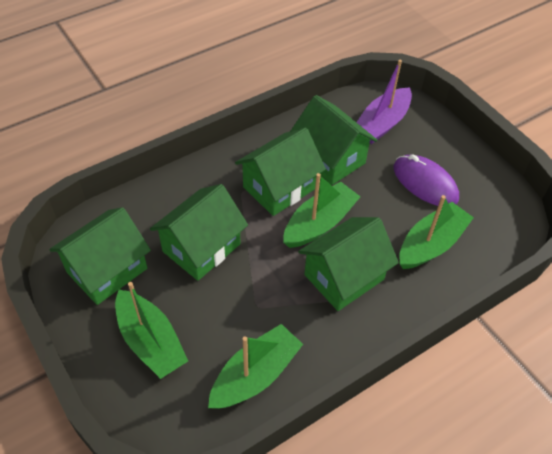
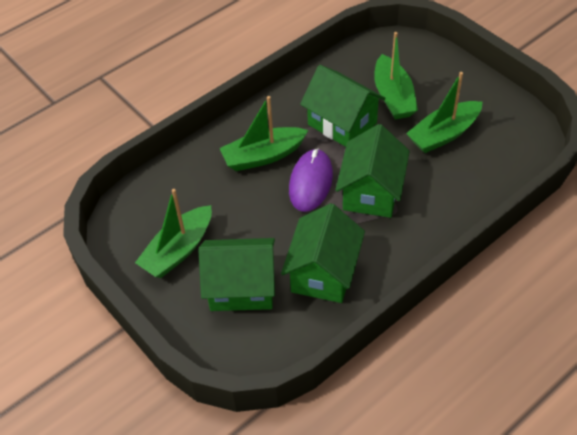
green house: 5 -> 4
purple boat: 1 -> 0

